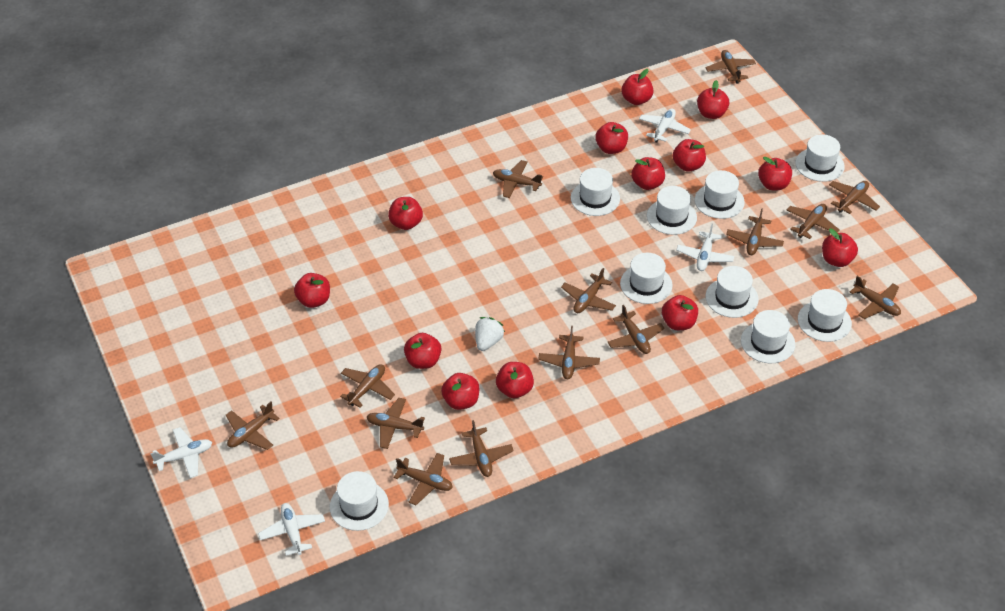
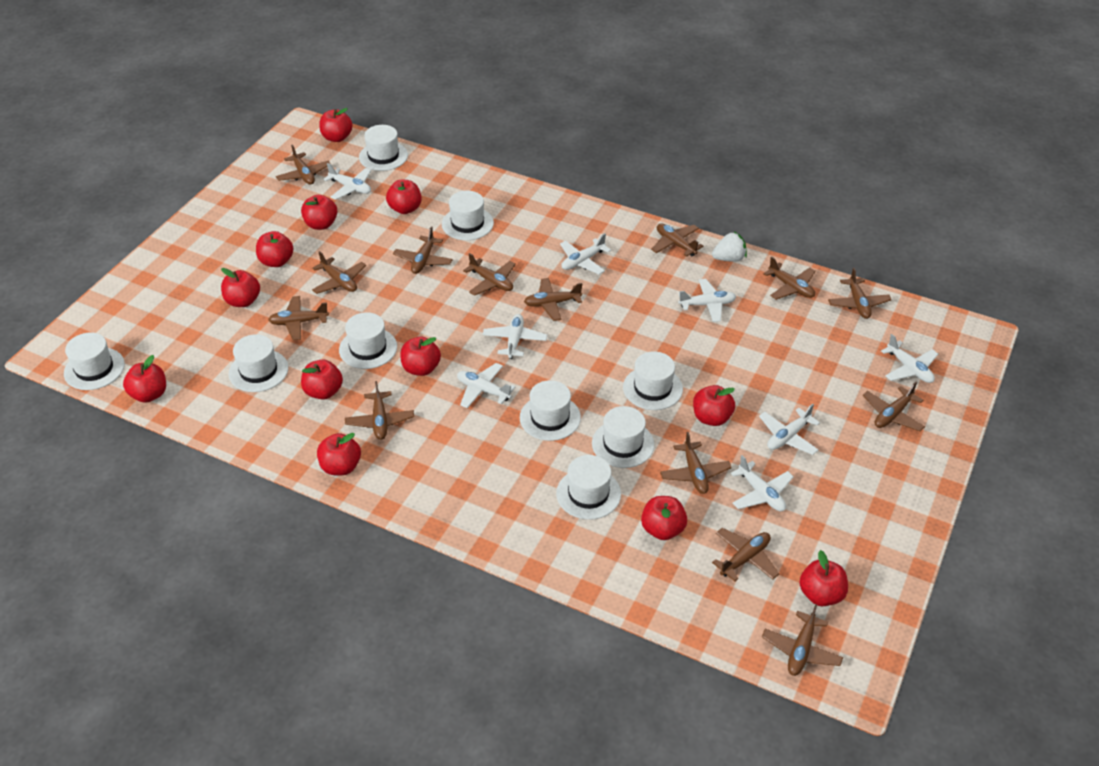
red apple: 13 -> 12
white plane: 4 -> 8

